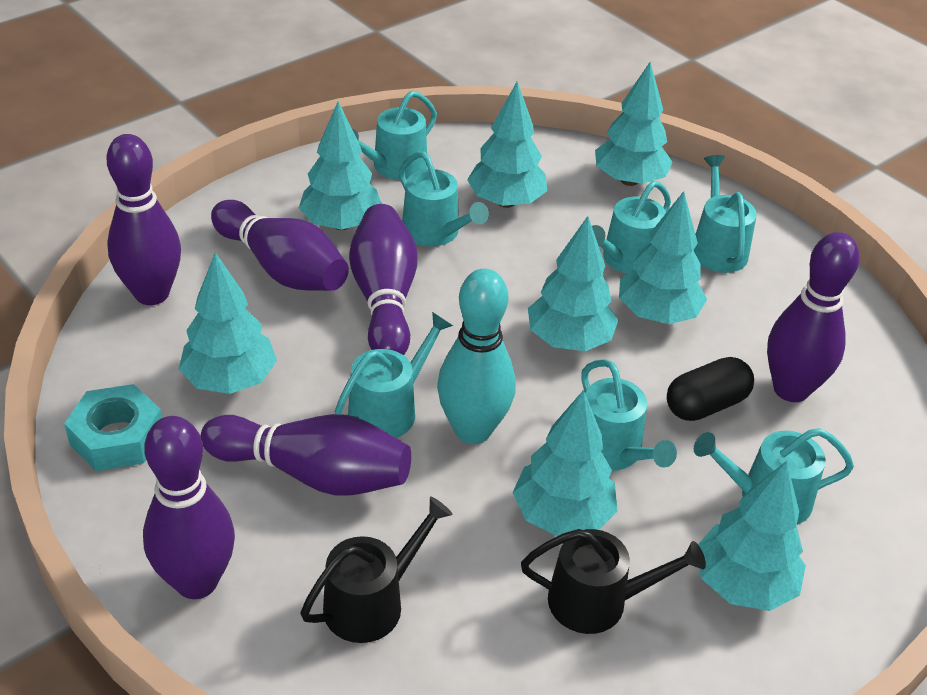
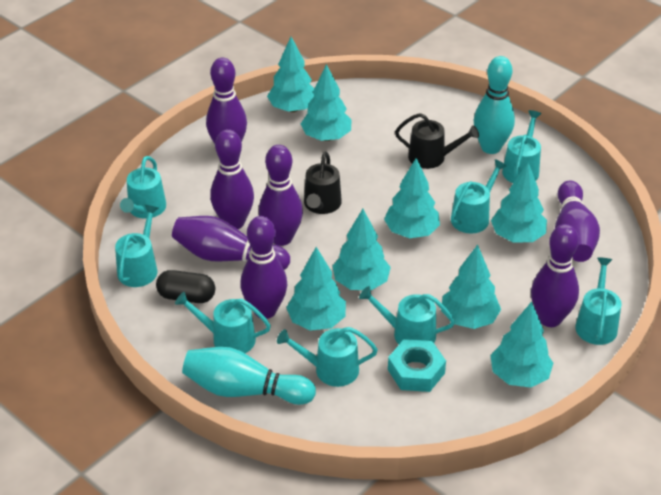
purple bowling pin: 6 -> 7
turquoise bowling pin: 1 -> 2
turquoise watering can: 7 -> 8

